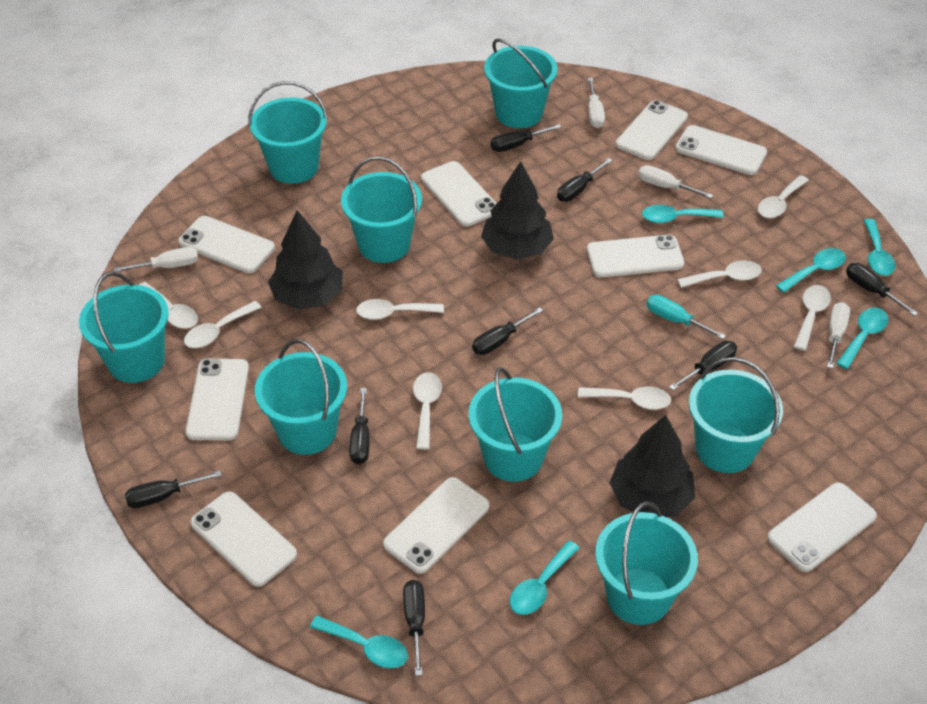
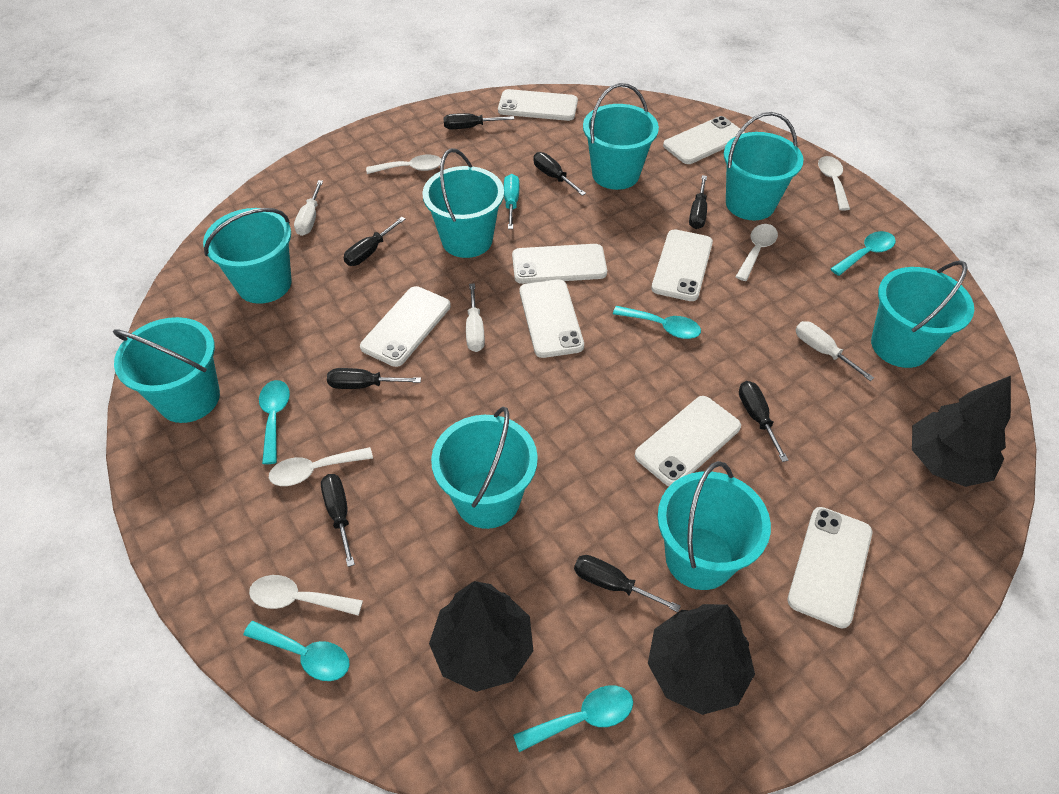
turquoise spoon: 6 -> 5
white phone: 9 -> 8
white screwdriver: 4 -> 3
white spoon: 8 -> 5

